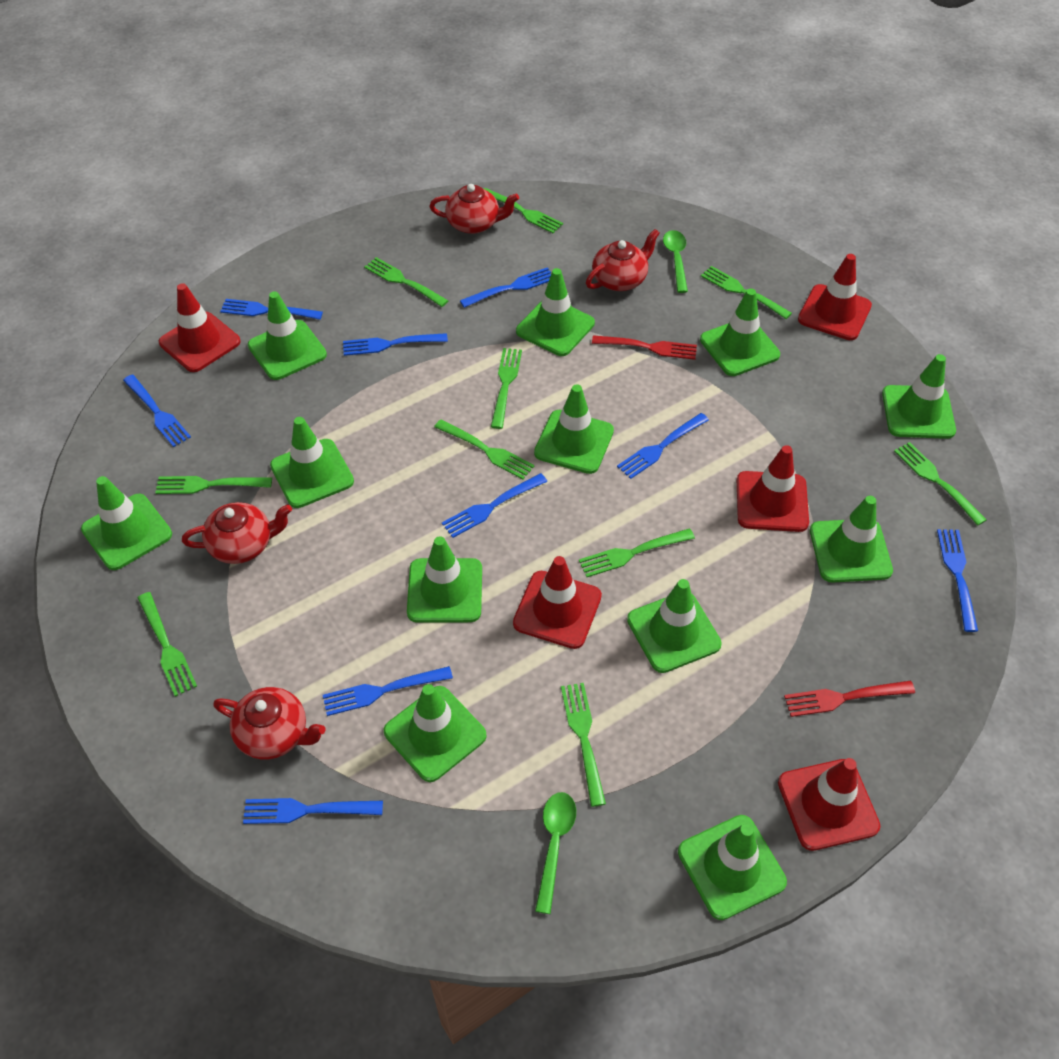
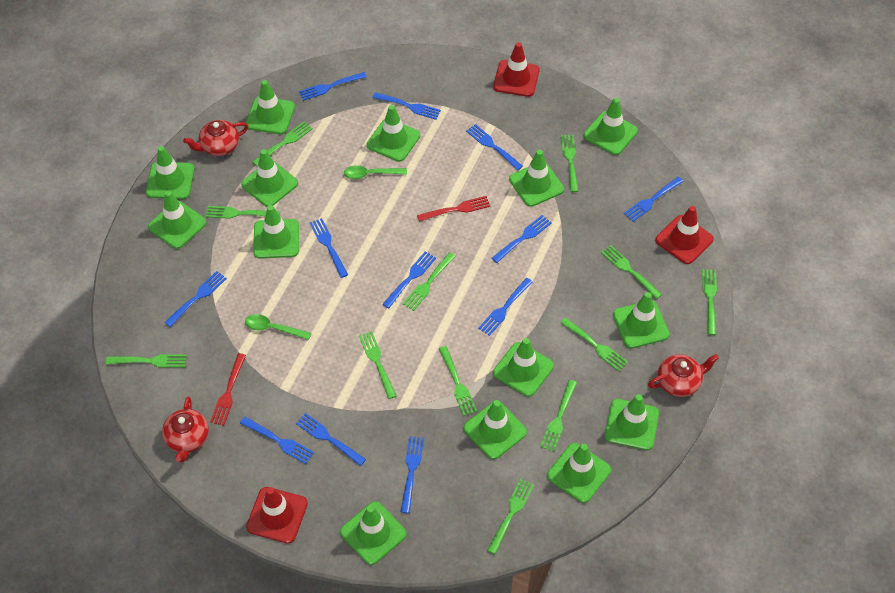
blue fork: 9 -> 12
green fork: 10 -> 12
green traffic cone: 12 -> 14
red teapot: 4 -> 3
red traffic cone: 5 -> 3

